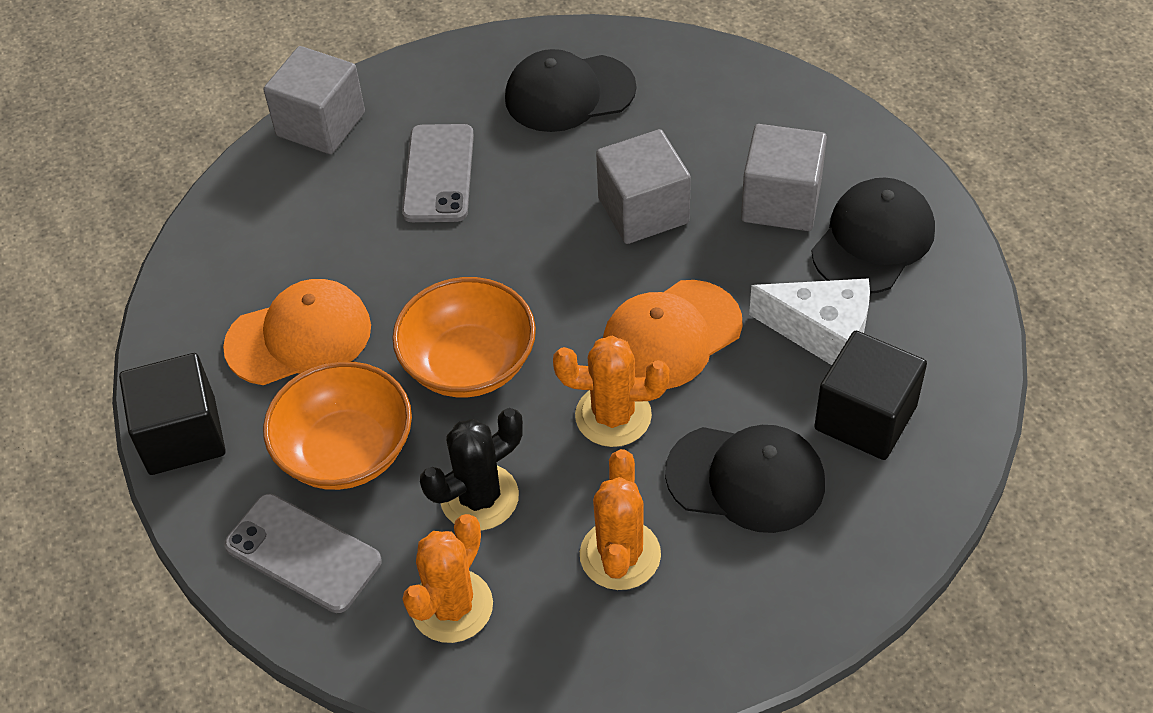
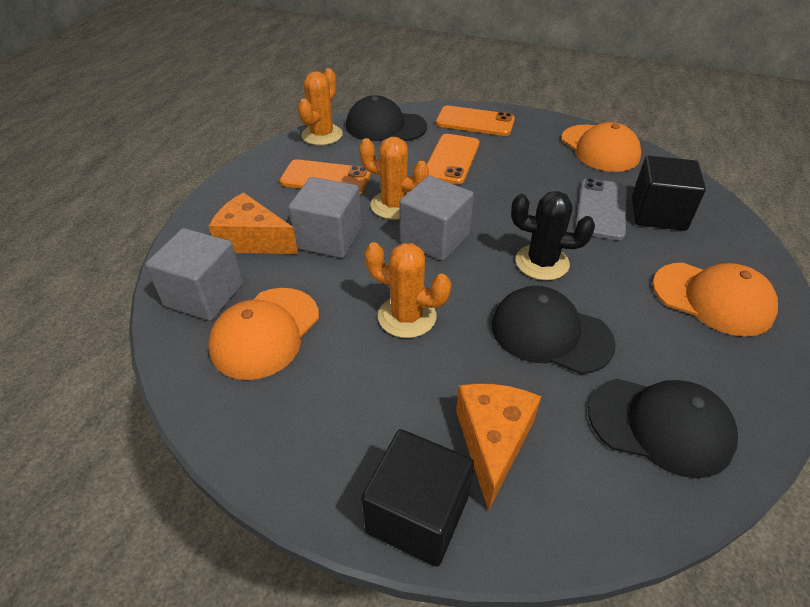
grey phone: 2 -> 1
orange bowl: 2 -> 0
orange cap: 2 -> 3
orange cheese: 0 -> 2
orange phone: 0 -> 3
white cheese: 1 -> 0

